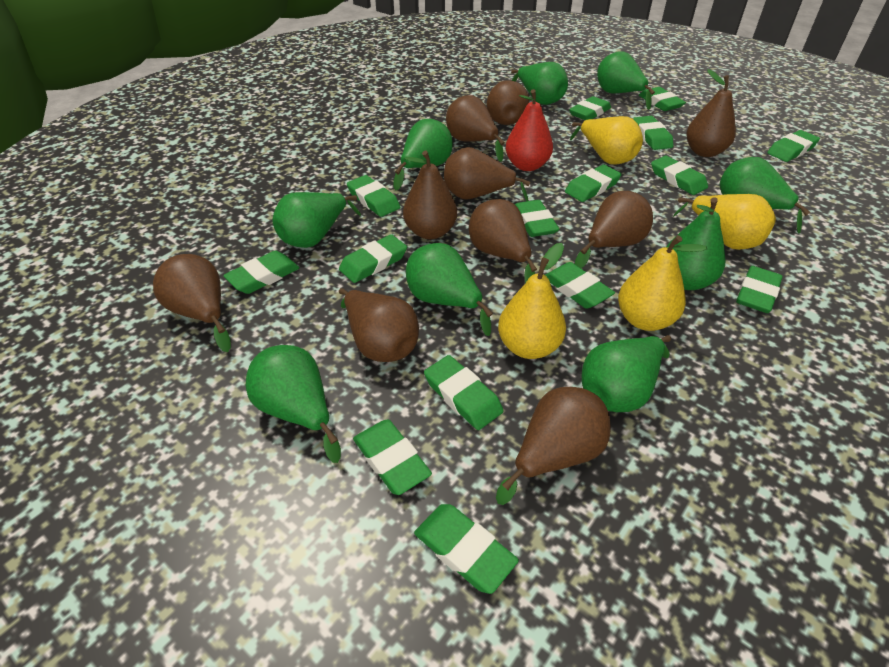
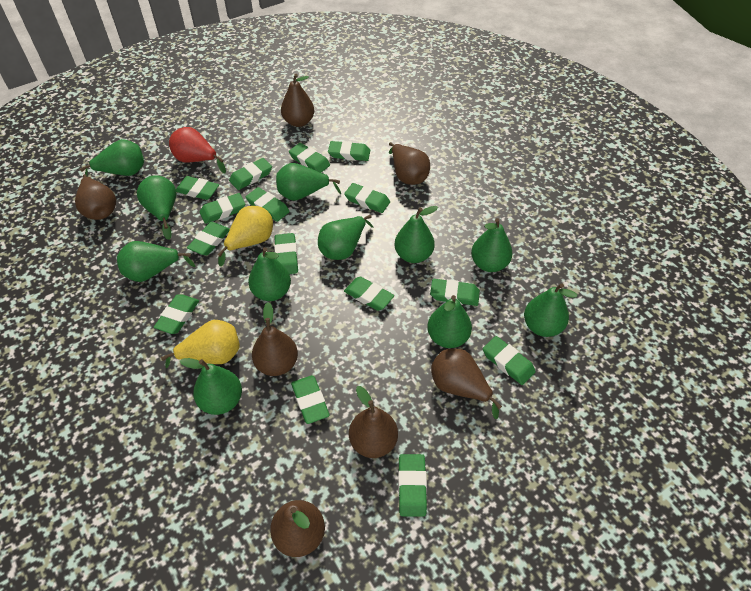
brown pear: 10 -> 7
green pear: 9 -> 11
yellow pear: 4 -> 2

